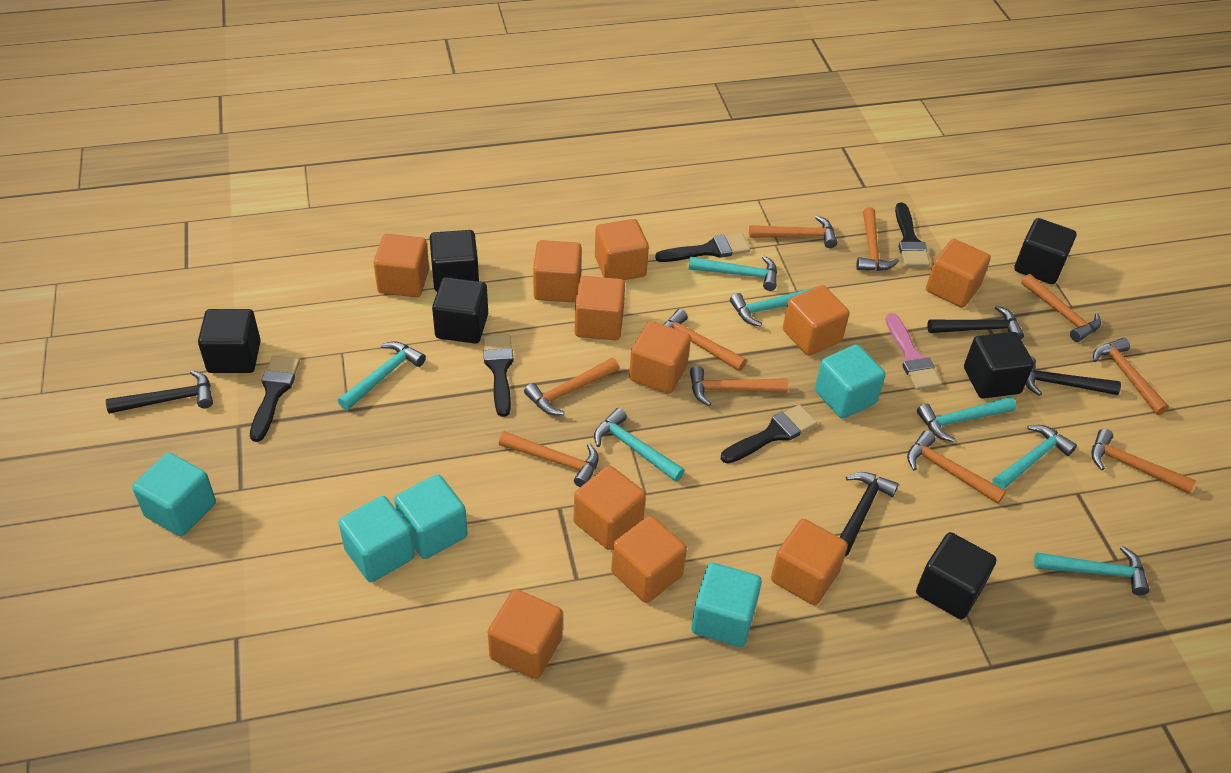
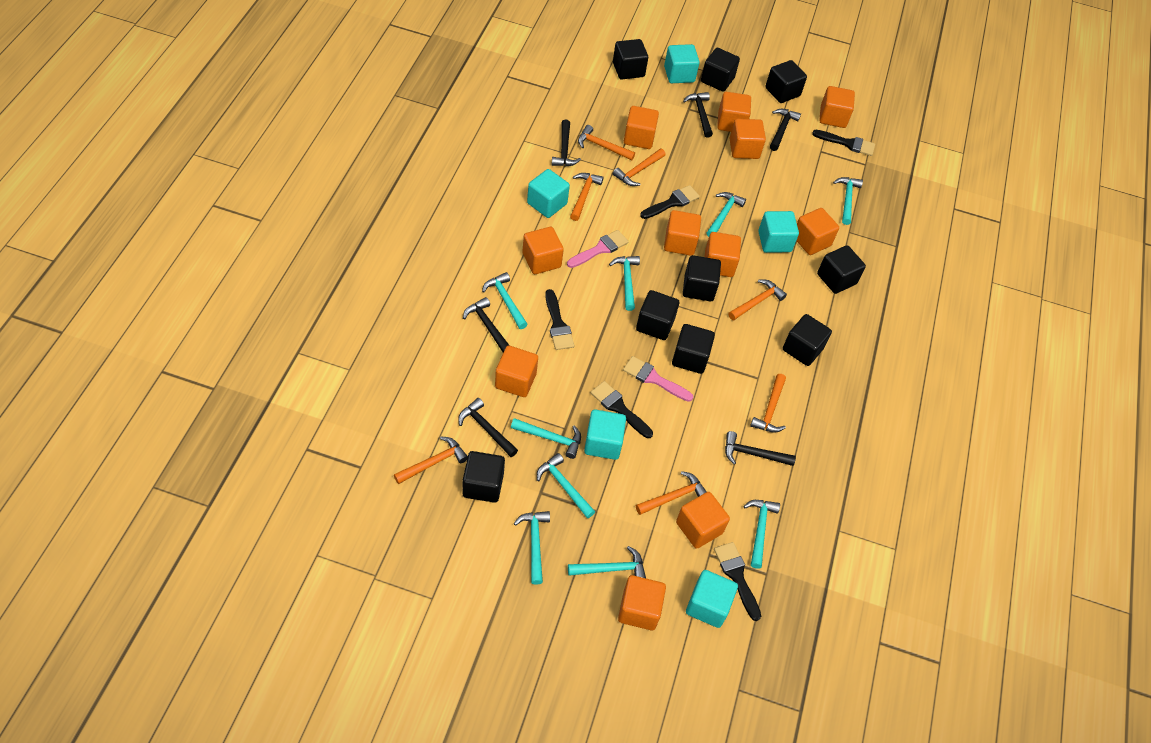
black cube: 6 -> 9
black hammer: 4 -> 6
orange hammer: 10 -> 7
pink brush: 1 -> 2
turquoise hammer: 7 -> 9

